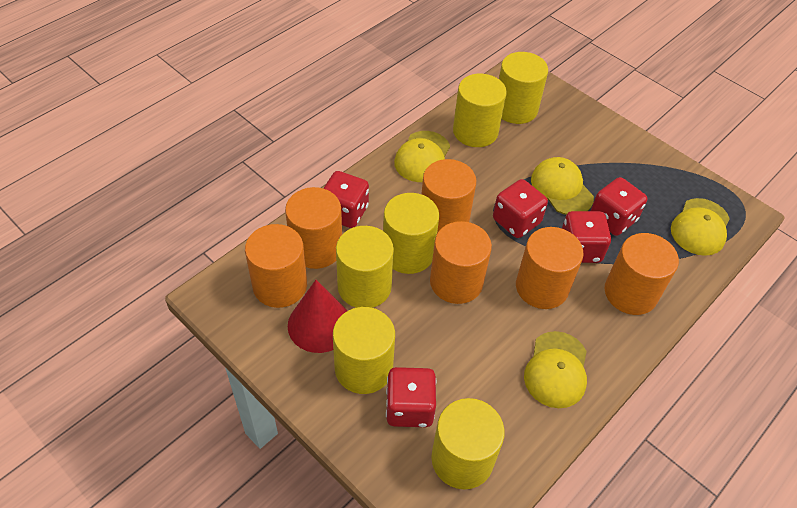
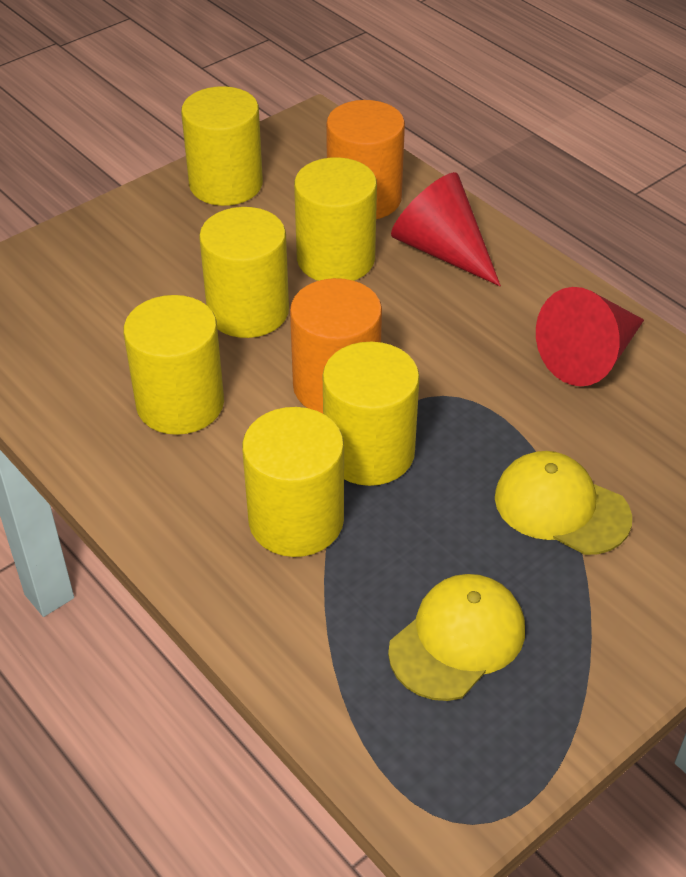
orange cylinder: 6 -> 2
red cone: 1 -> 2
red dice: 5 -> 0
yellow cap: 4 -> 2

